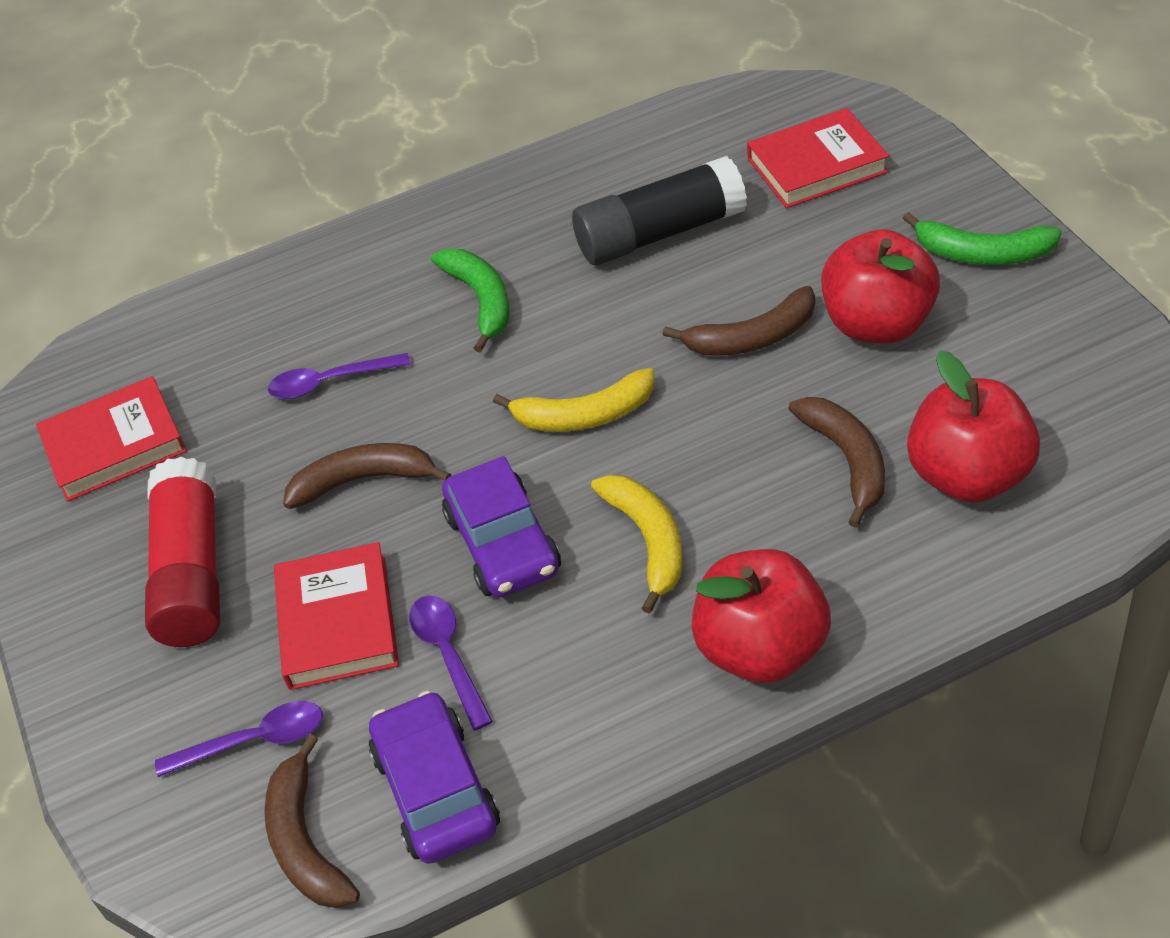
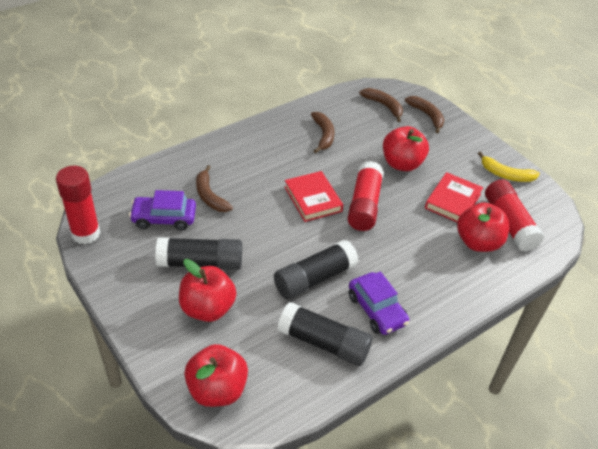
black glue stick: 1 -> 3
green banana: 2 -> 0
purple spoon: 3 -> 0
red apple: 3 -> 4
red book: 3 -> 2
red glue stick: 1 -> 3
yellow banana: 2 -> 1

